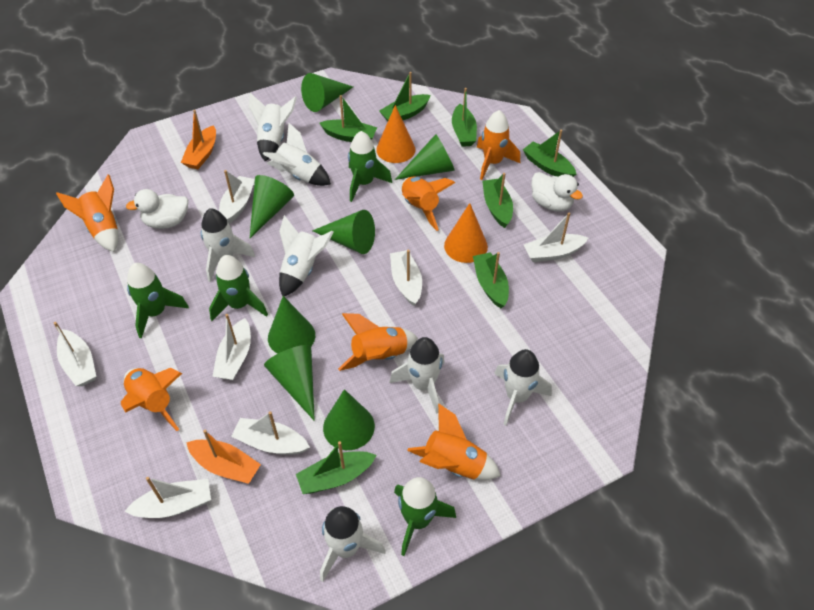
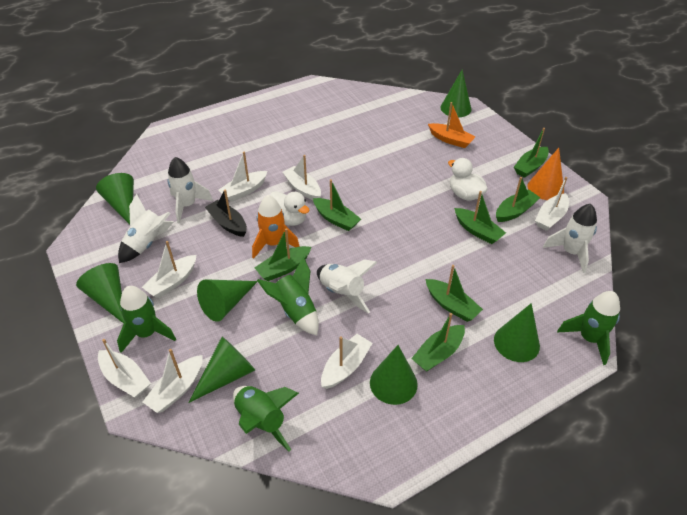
black boat: 0 -> 1
orange boat: 2 -> 1
orange cone: 2 -> 1
orange rocket: 6 -> 1
white rocket: 7 -> 4

